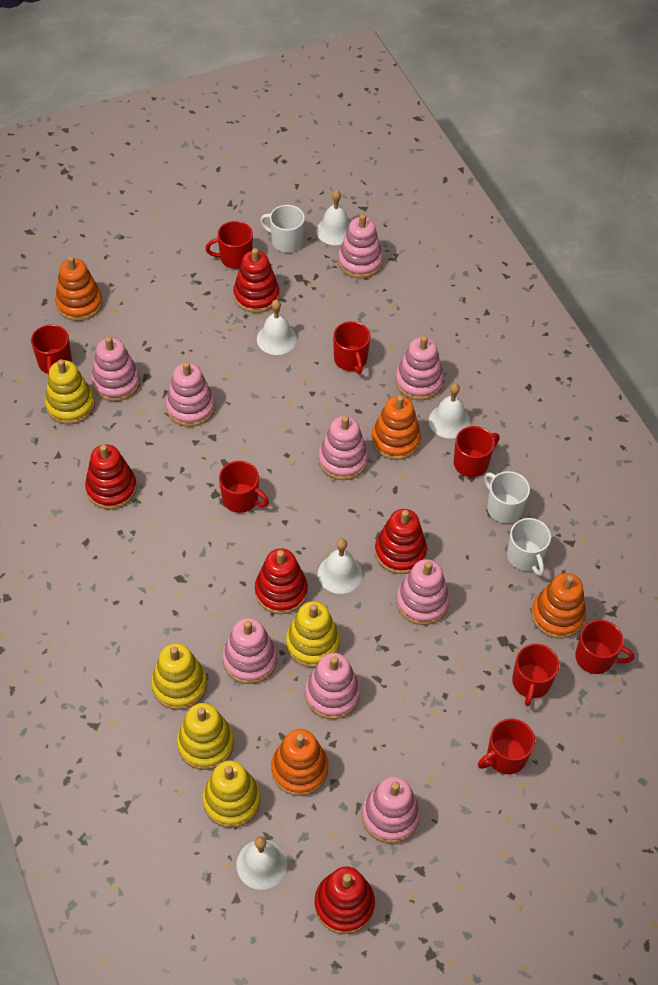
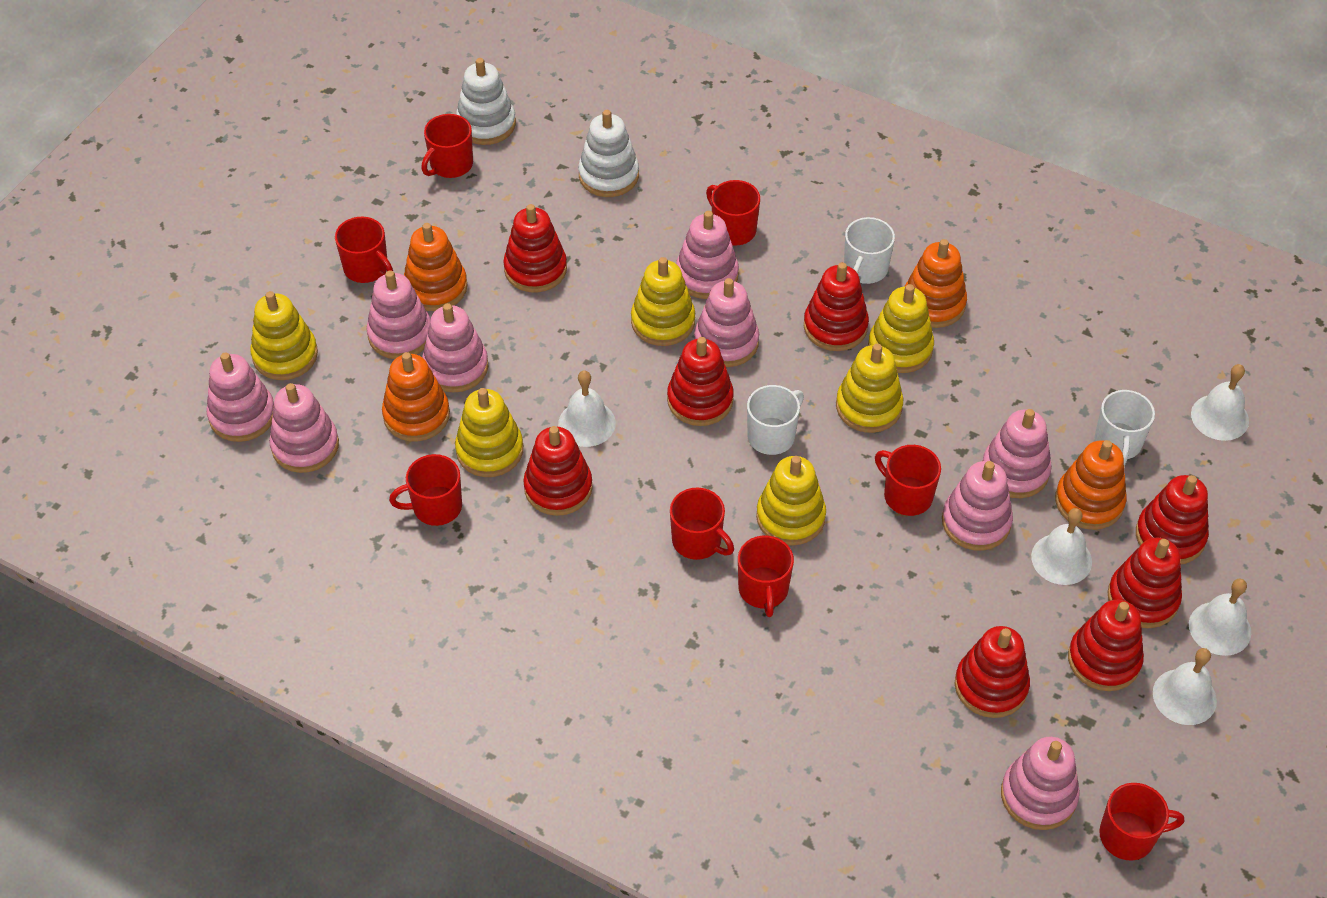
red stacking toy: 5 -> 8
white stacking toy: 0 -> 2
yellow stacking toy: 5 -> 6

